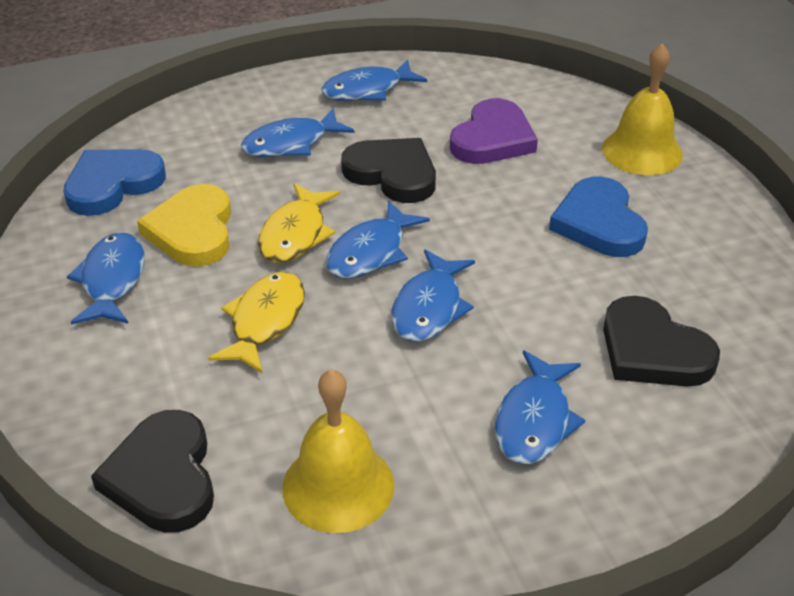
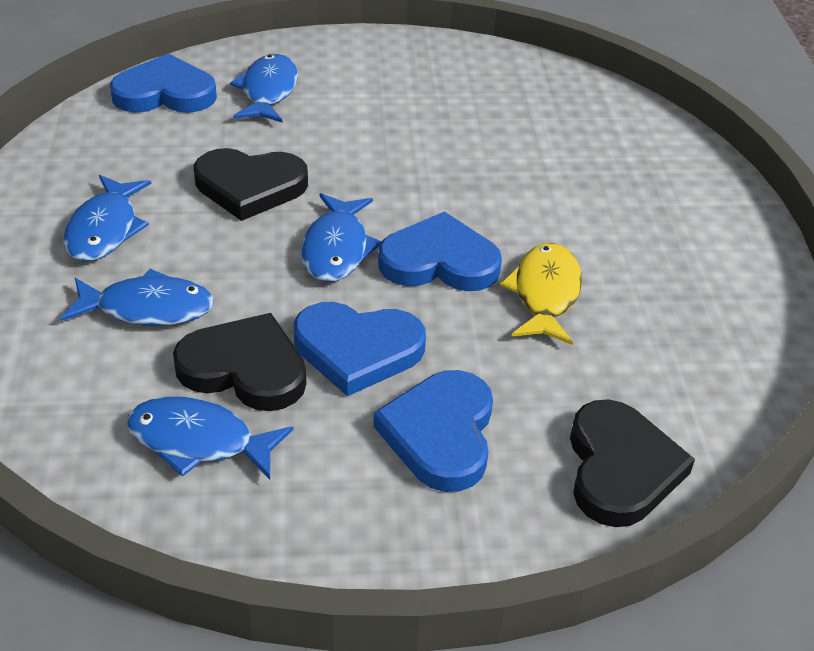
blue fish: 6 -> 5
blue heart: 2 -> 4
purple heart: 1 -> 0
yellow bell: 2 -> 0
yellow fish: 2 -> 1
yellow heart: 1 -> 0

